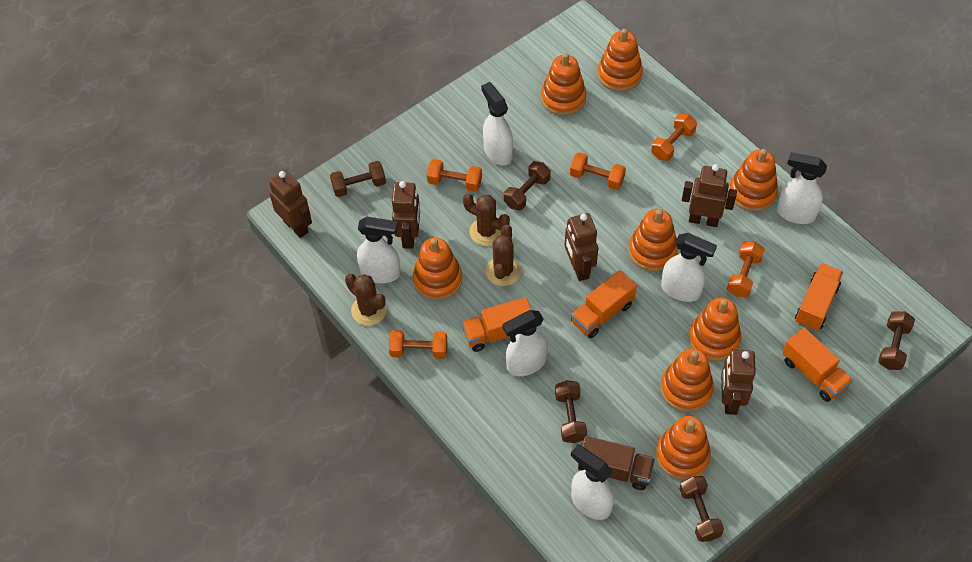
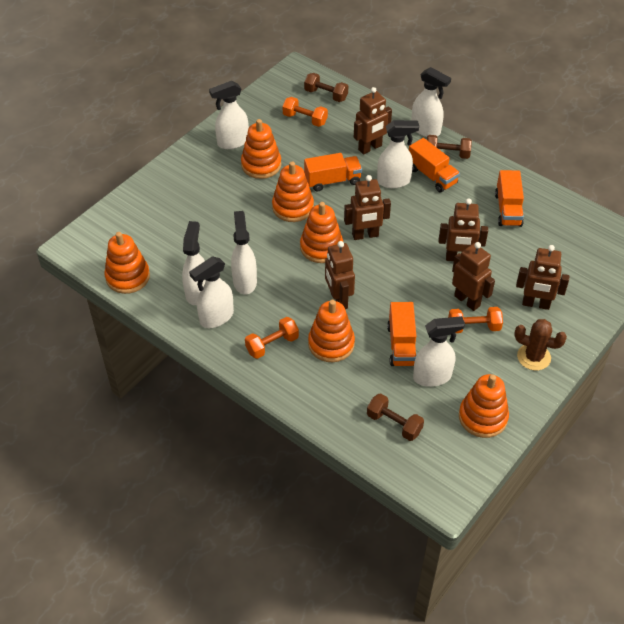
brown cactus: 3 -> 1
brown dumbbell: 5 -> 3
brown robot: 5 -> 6
brown truck: 1 -> 0
orange dumbbell: 5 -> 3
orange stacking toy: 8 -> 6
white spray bottle: 6 -> 7

